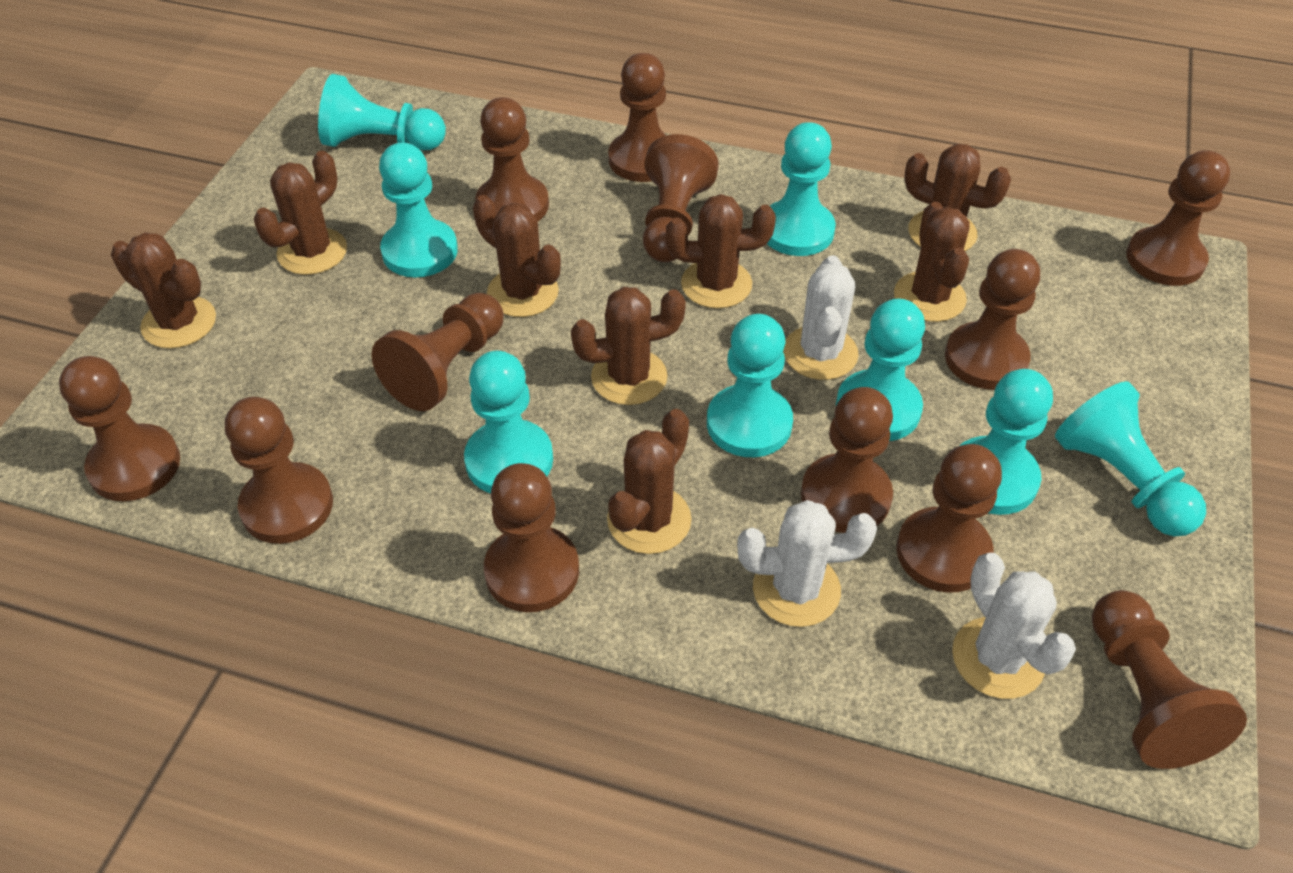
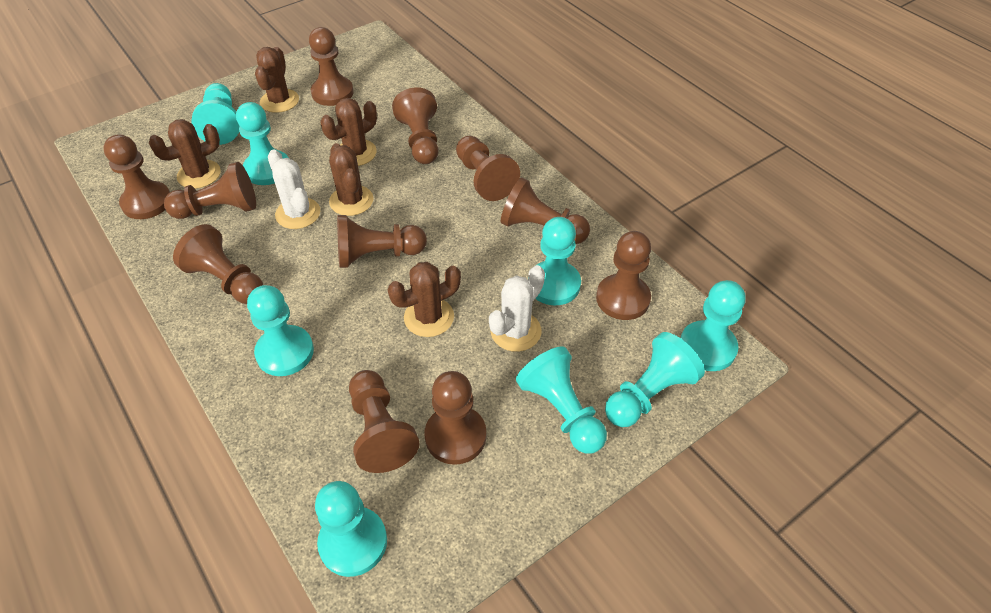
brown cactus: 8 -> 5
brown pawn: 12 -> 11
white cactus: 3 -> 2

